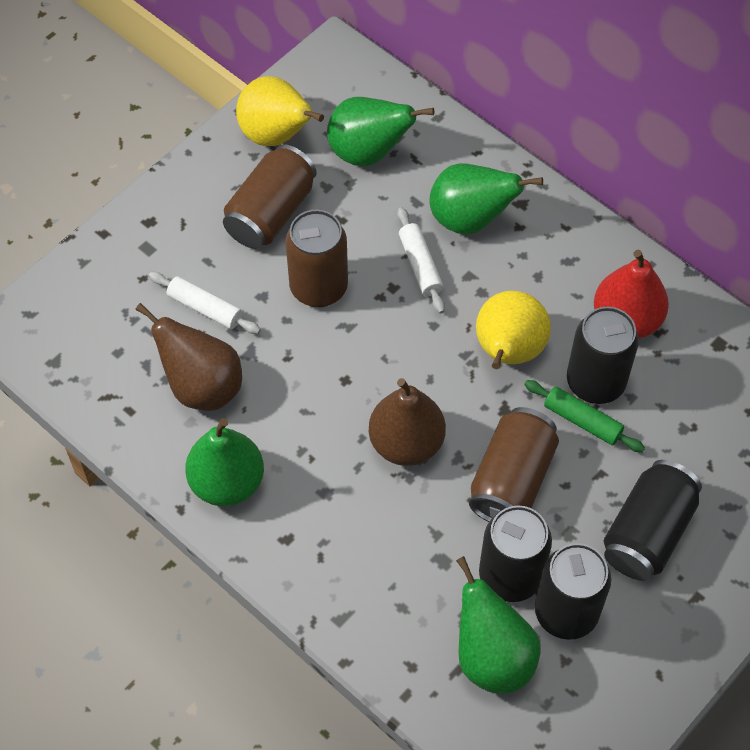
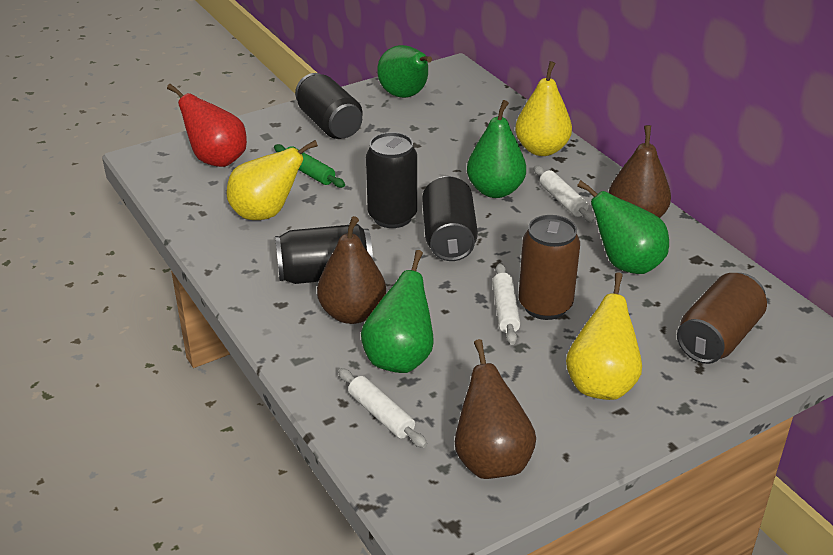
brown can: 3 -> 2
brown pear: 2 -> 3
white rolling pin: 2 -> 3
yellow pear: 2 -> 3

